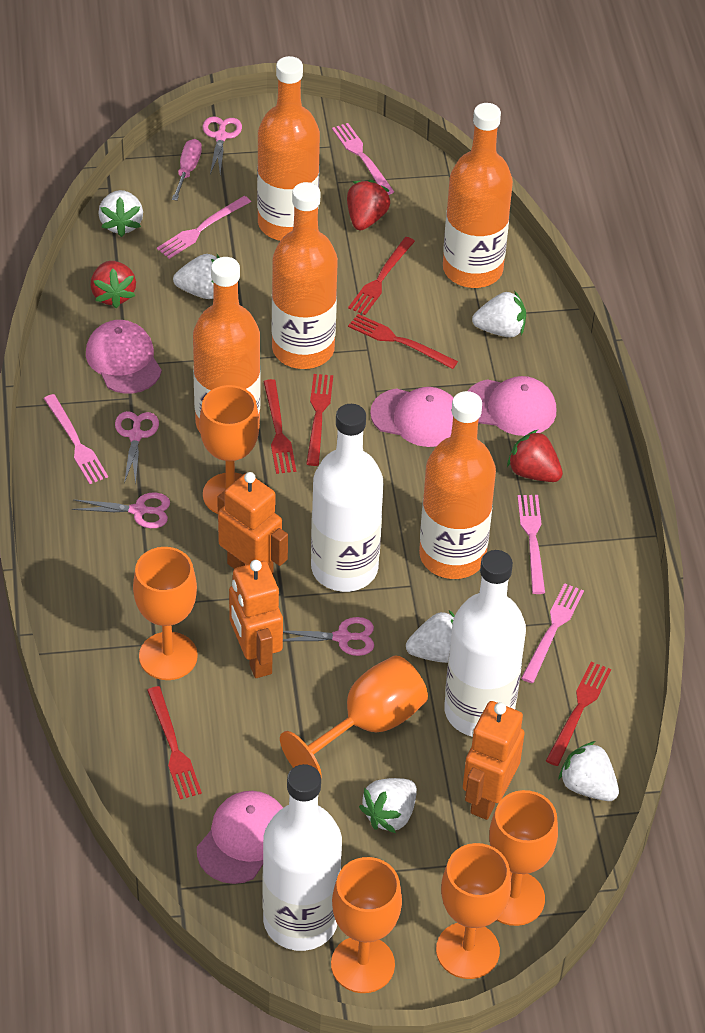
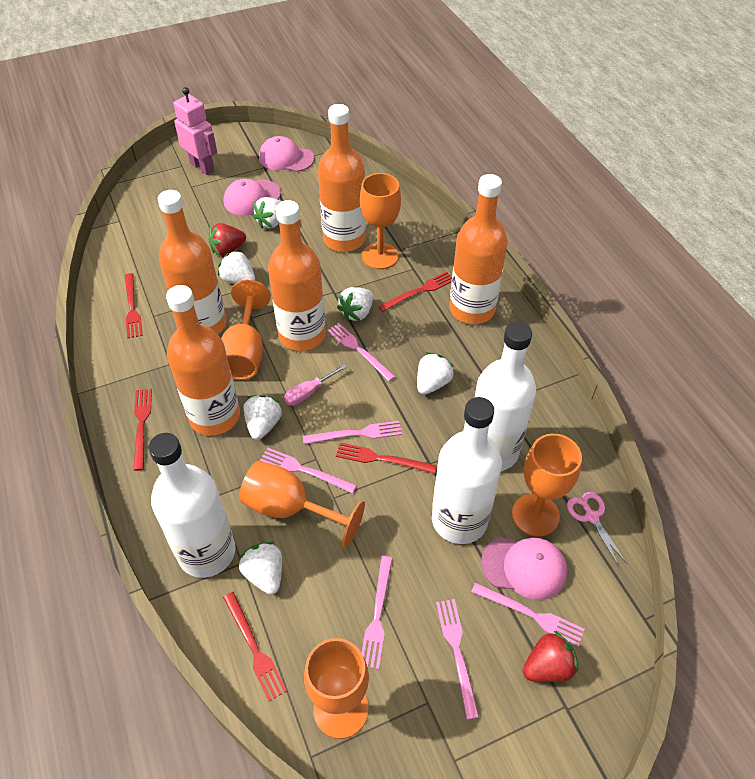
orange goblet: 6 -> 5
orange robot: 3 -> 0
pink cap: 4 -> 3
pink fork: 5 -> 6
pink robot: 0 -> 1
pink scissors: 4 -> 1
red fork: 6 -> 5
red strawberry: 3 -> 2

